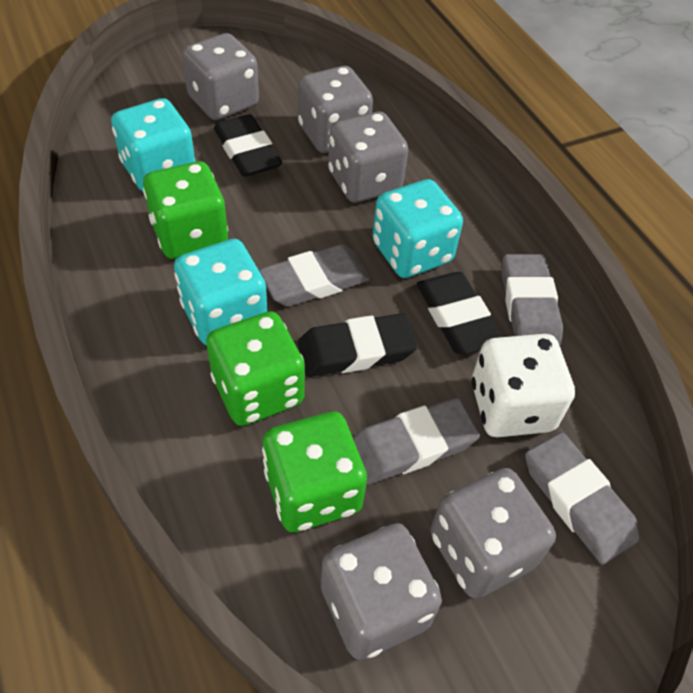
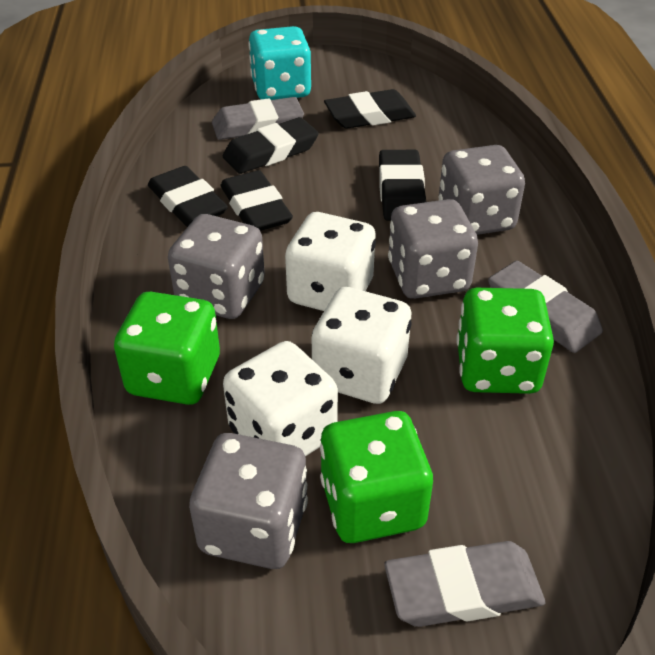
black eraser: 3 -> 5
grey dice: 5 -> 4
grey eraser: 4 -> 3
turquoise dice: 3 -> 1
white dice: 1 -> 3

